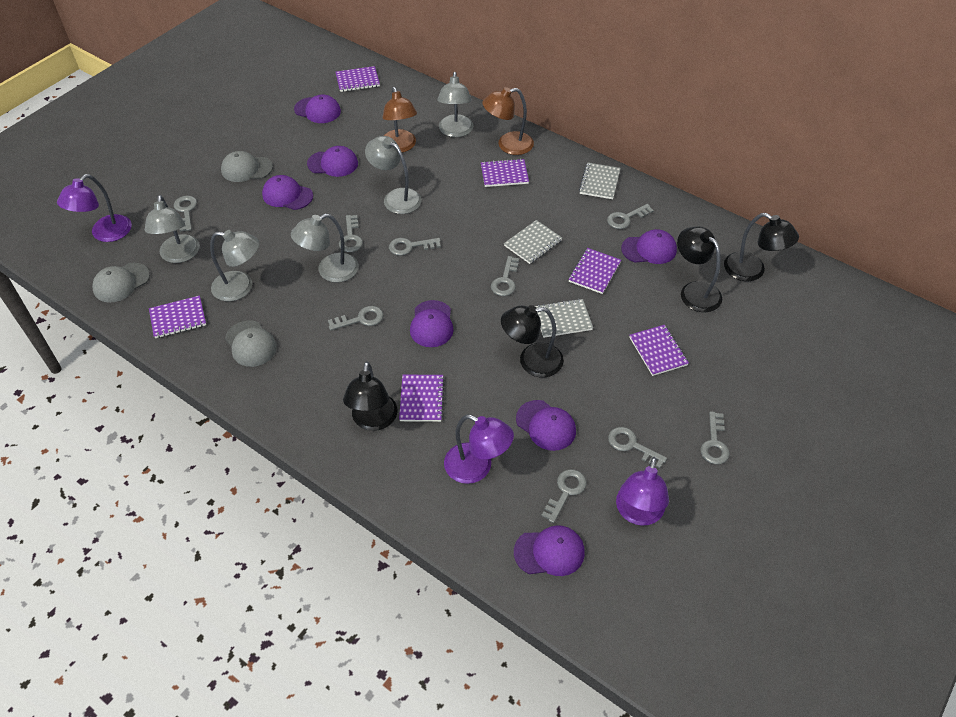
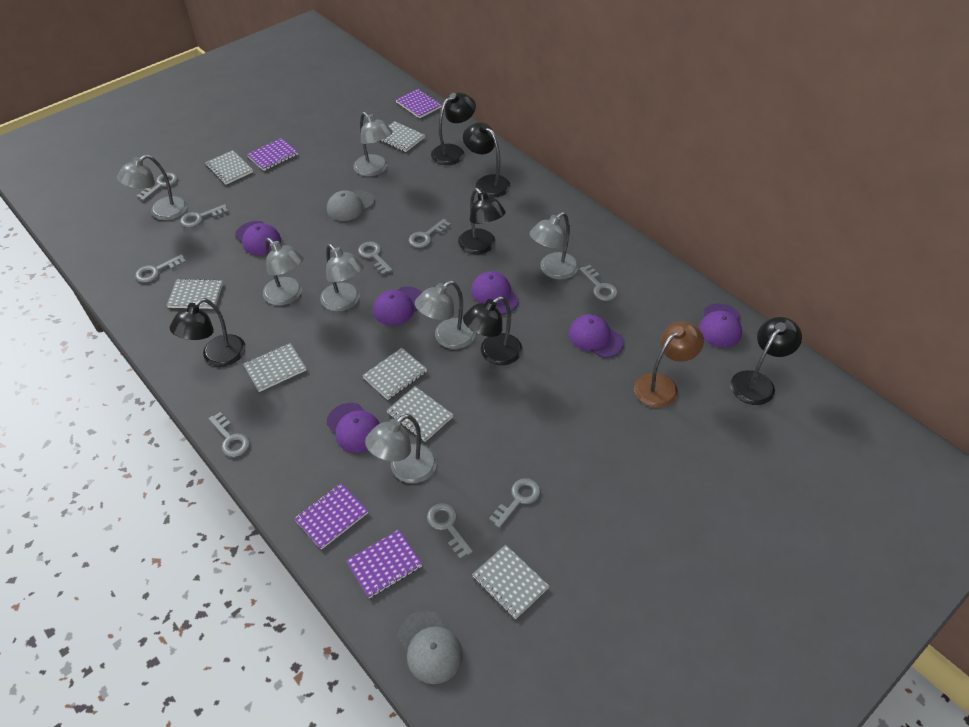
black lamp: 4 -> 6
brown lamp: 2 -> 1
grey cap: 3 -> 2
grey lamp: 5 -> 7
grey notebook: 3 -> 7
purple cap: 7 -> 6
purple lamp: 3 -> 0
purple notebook: 6 -> 4

